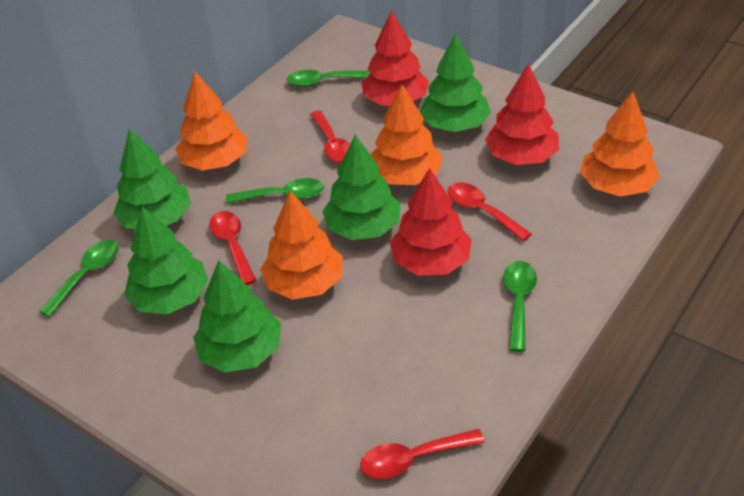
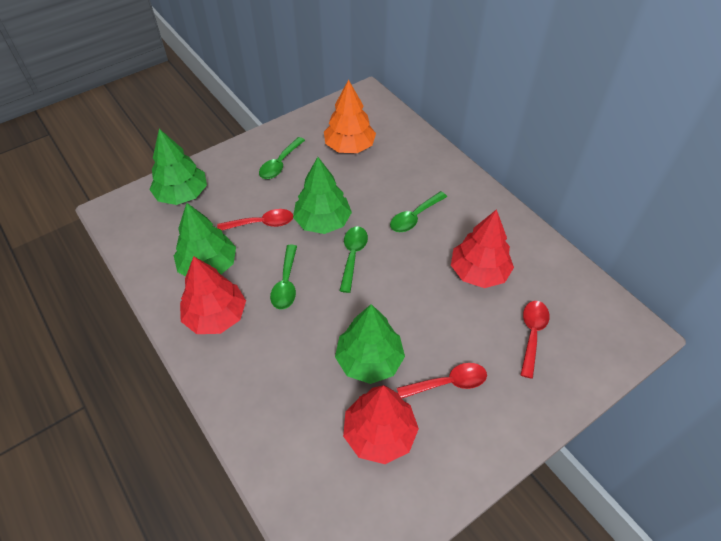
green tree: 5 -> 4
orange tree: 4 -> 1
red spoon: 4 -> 3

